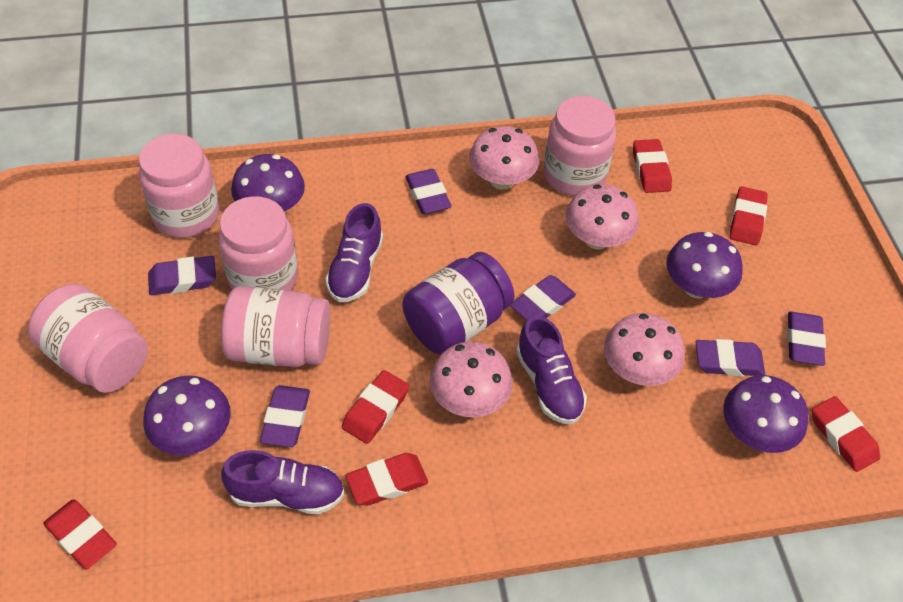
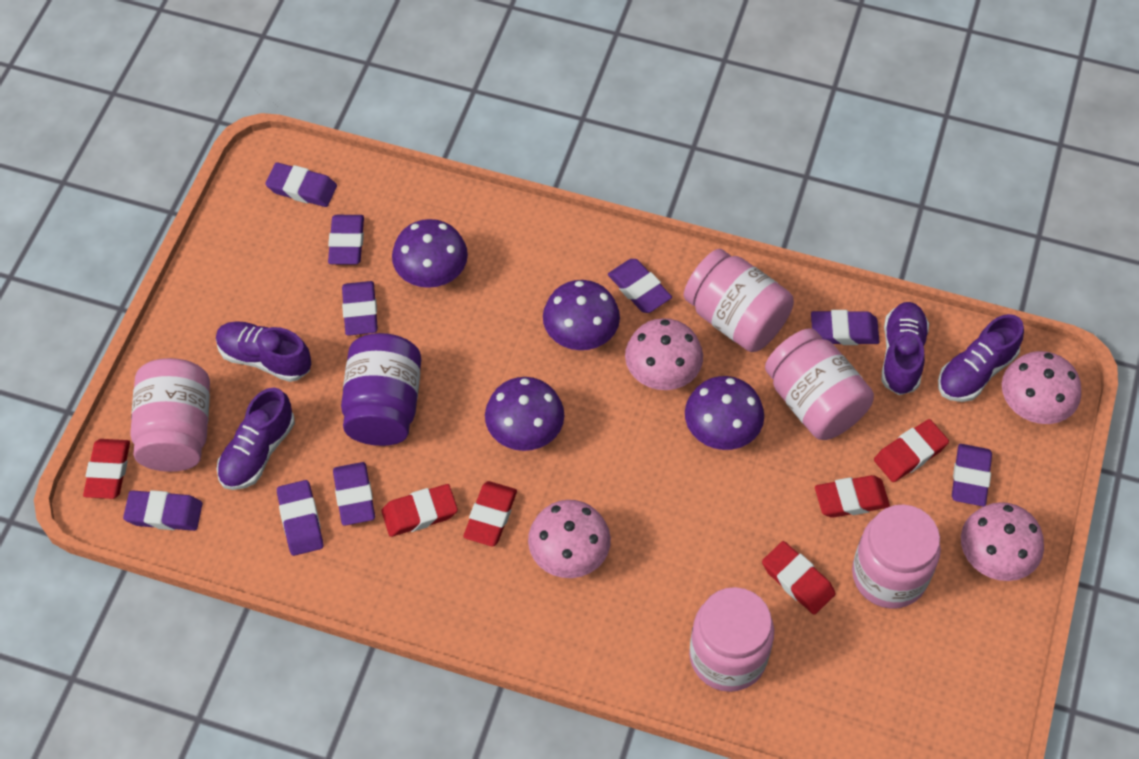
purple eraser: 6 -> 9
purple shoe: 3 -> 4

